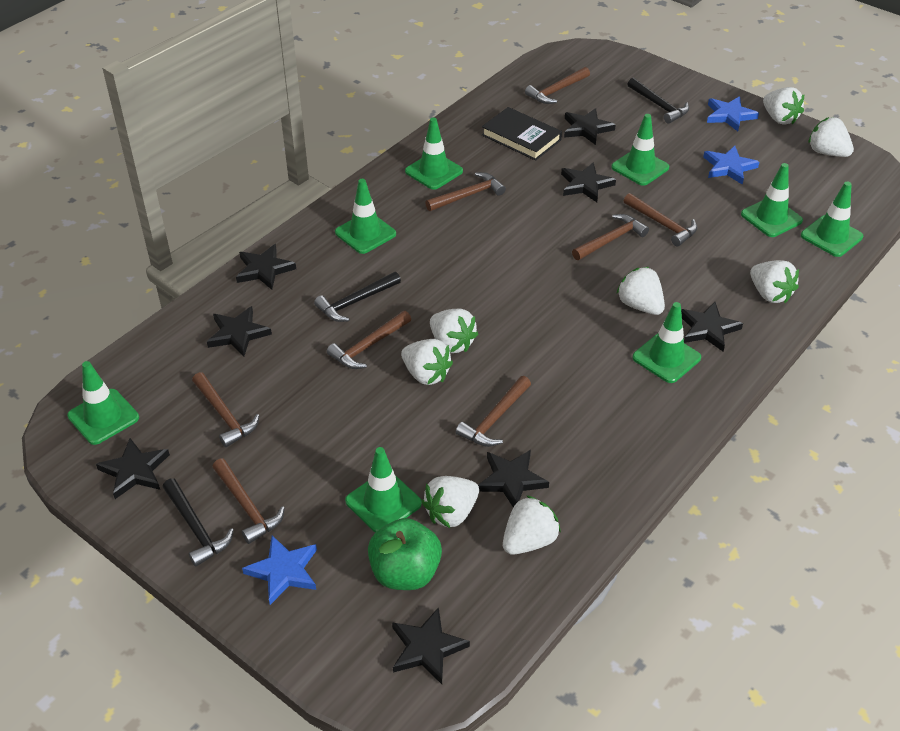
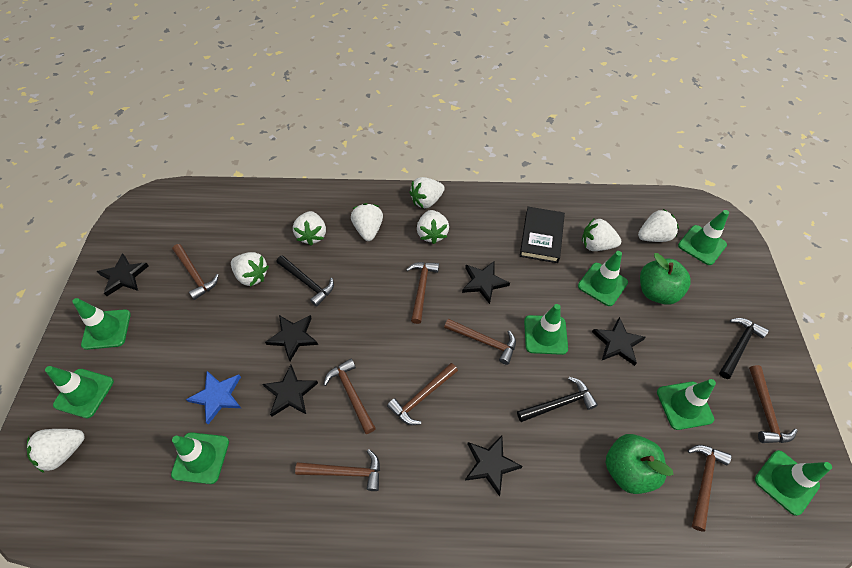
black star: 8 -> 6
blue star: 3 -> 1
green apple: 1 -> 2

